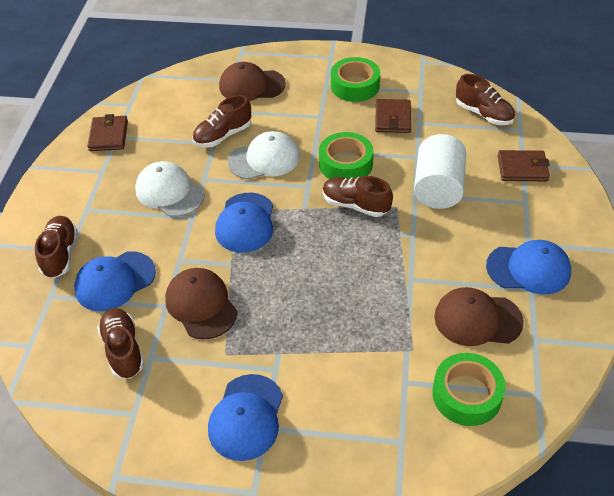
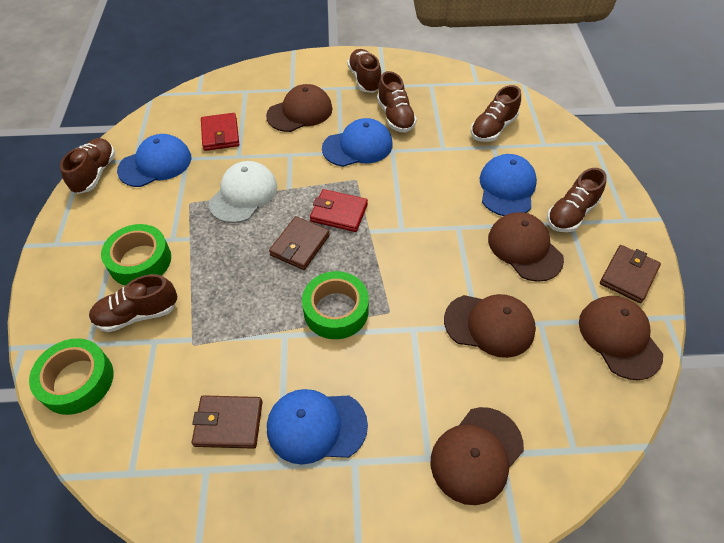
brown cap: 3 -> 5
brown shoe: 5 -> 6
red wallet: 0 -> 2
white cap: 2 -> 1
white cylinder: 1 -> 0

